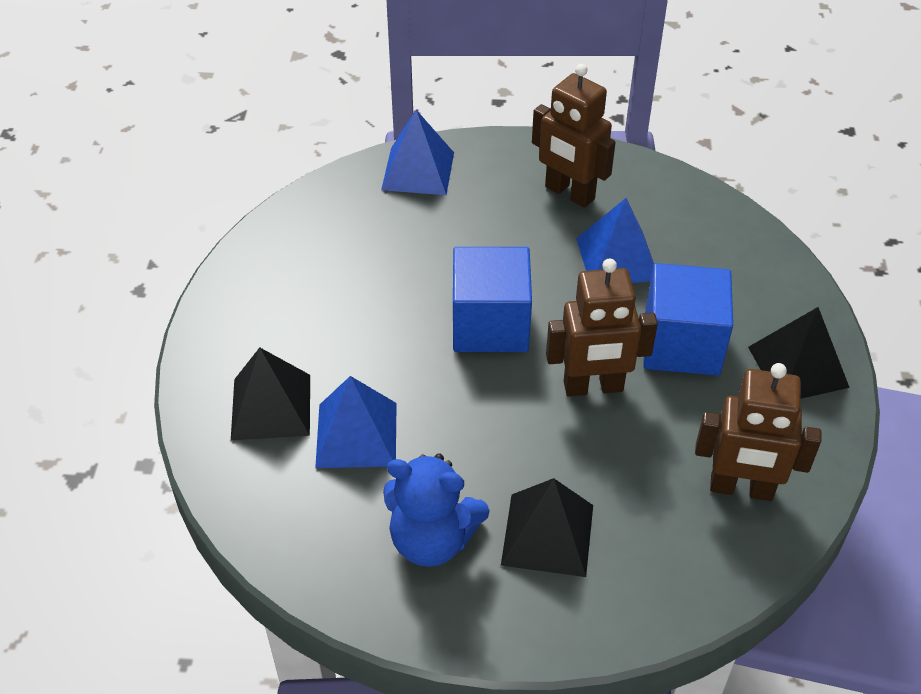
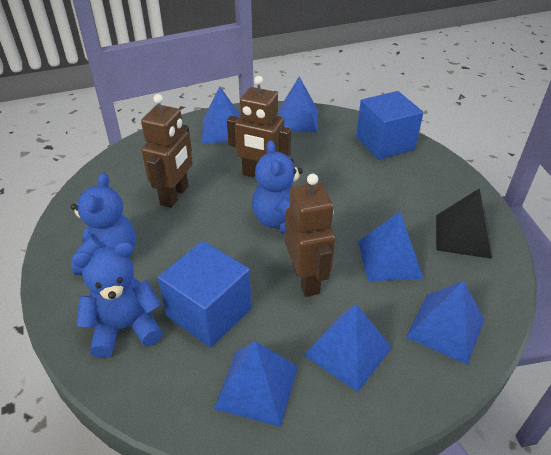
black pyramid: 3 -> 1
blue pyramid: 3 -> 6
blue teddy bear: 1 -> 3

